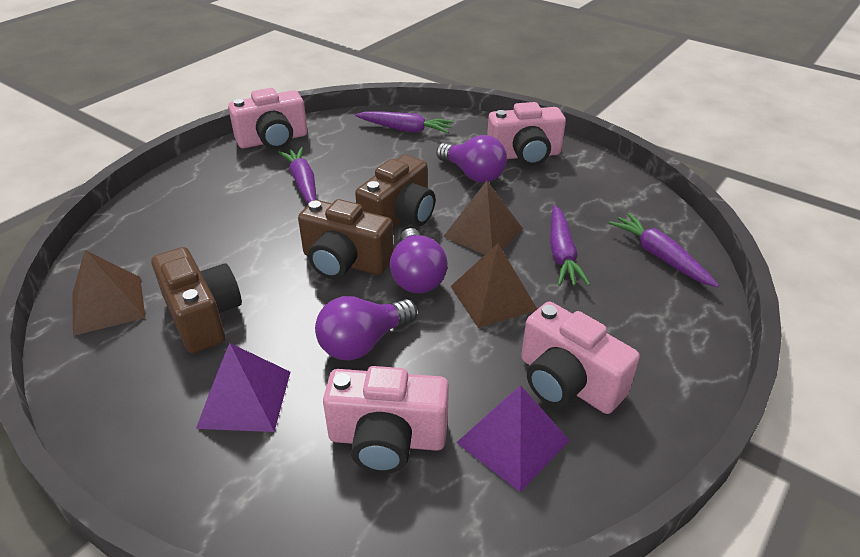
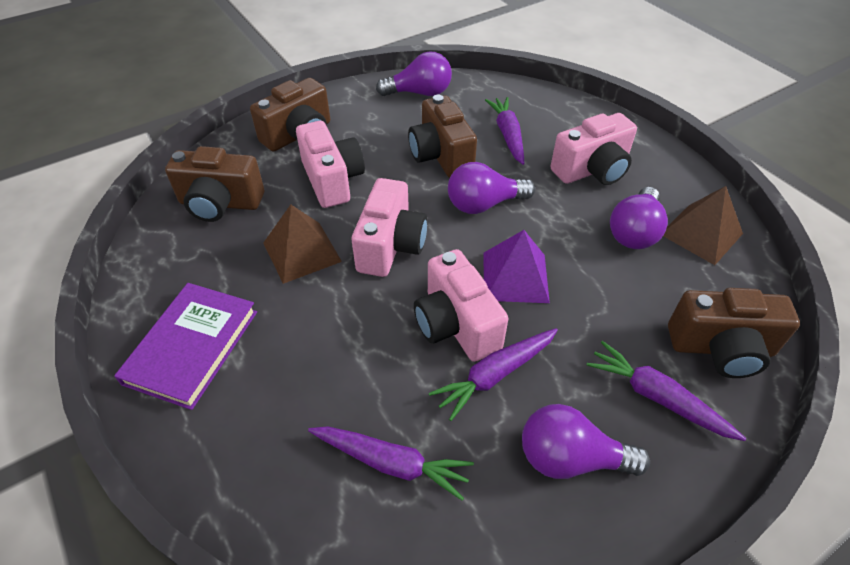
brown camera: 3 -> 4
brown pyramid: 3 -> 2
purple book: 0 -> 1
purple light bulb: 3 -> 4
purple pyramid: 2 -> 1

